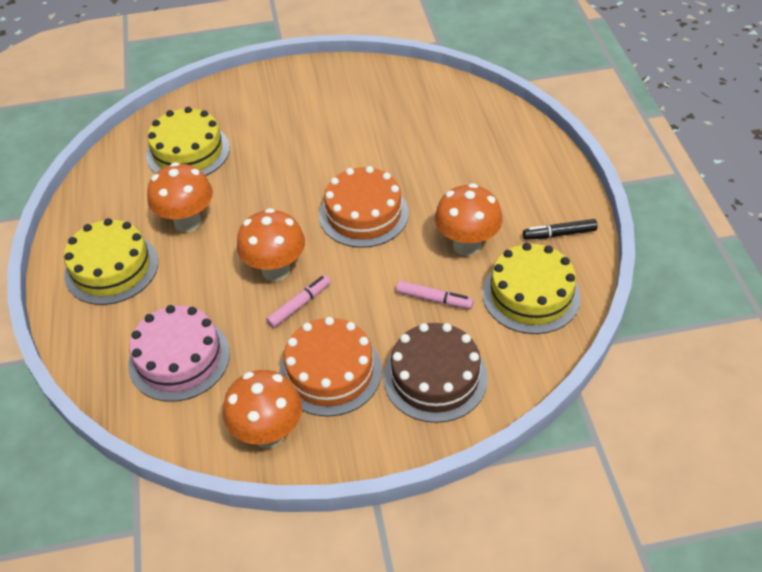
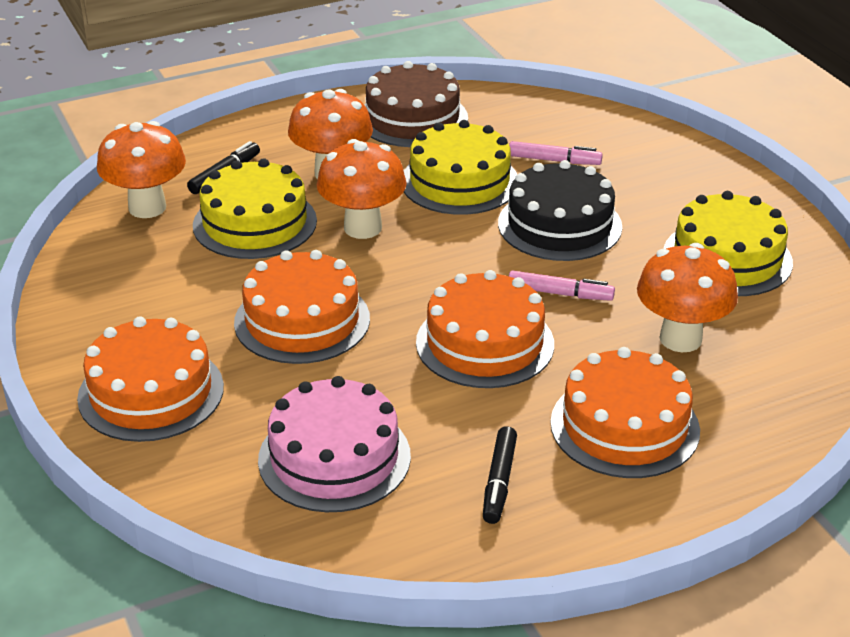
black cake: 0 -> 1
black marker: 1 -> 2
orange cake: 2 -> 4

